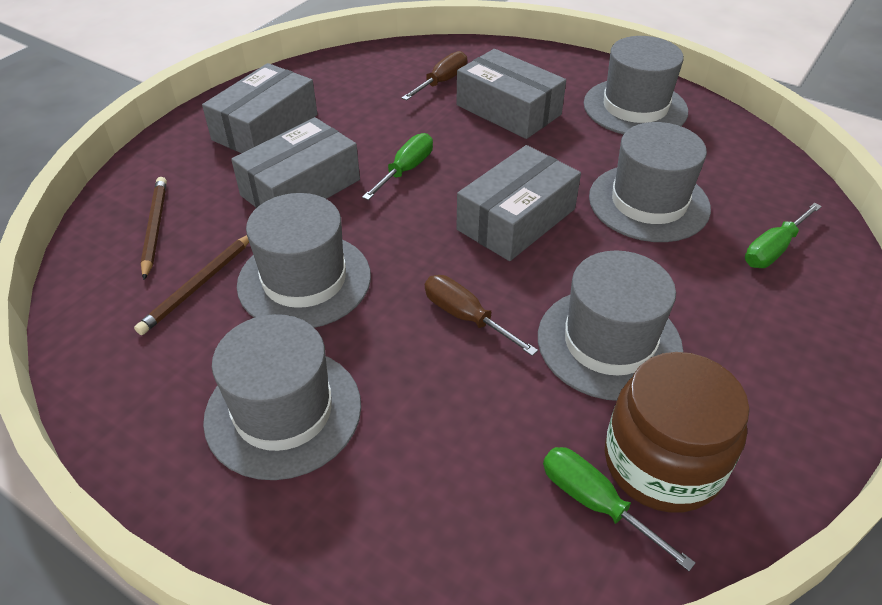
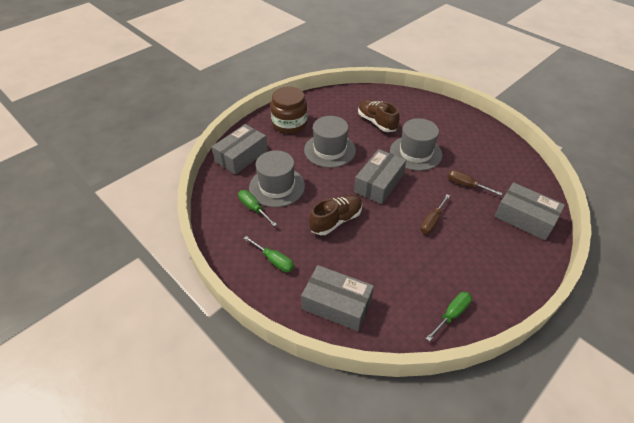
brown pencil: 2 -> 0
brown shoe: 0 -> 2
grey hat: 5 -> 3

